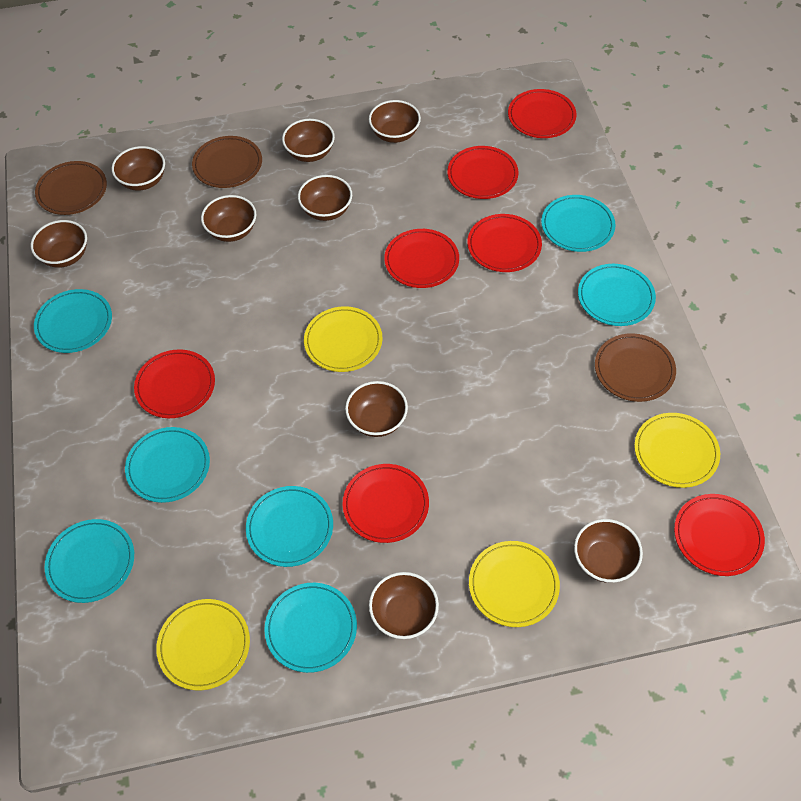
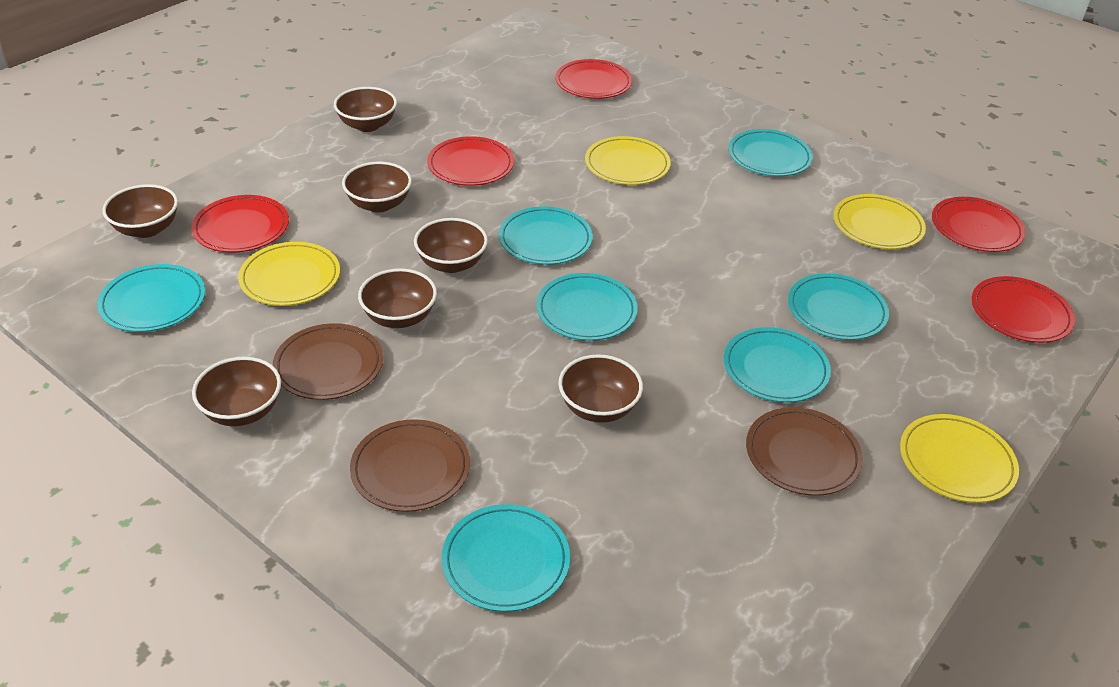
brown bowl: 9 -> 7
red plate: 7 -> 5

